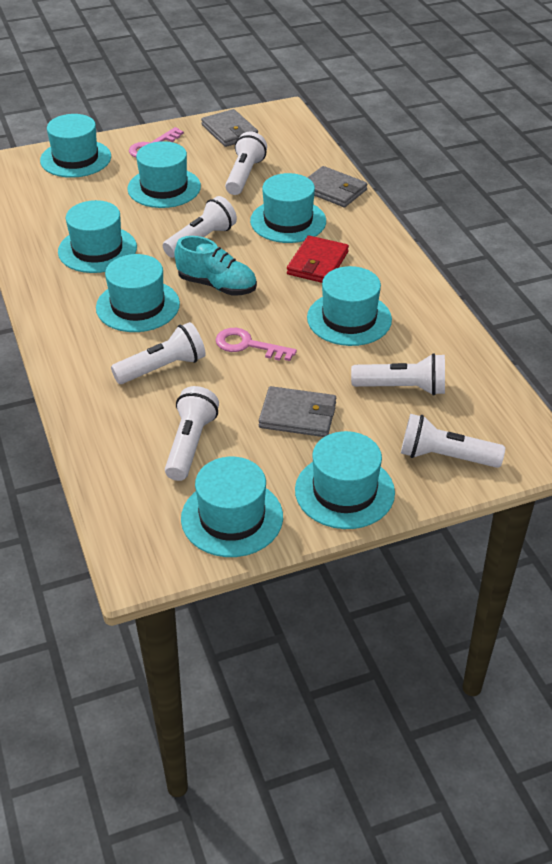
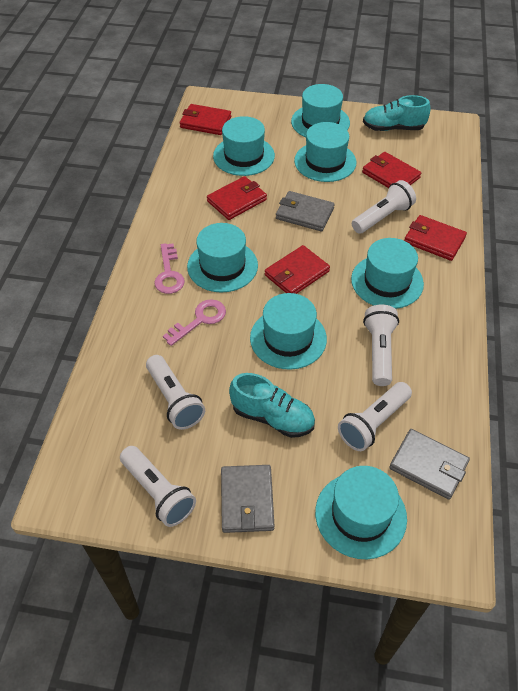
red wallet: 1 -> 5
turquoise hat: 8 -> 7
turquoise shoe: 1 -> 2
white flashlight: 6 -> 5

